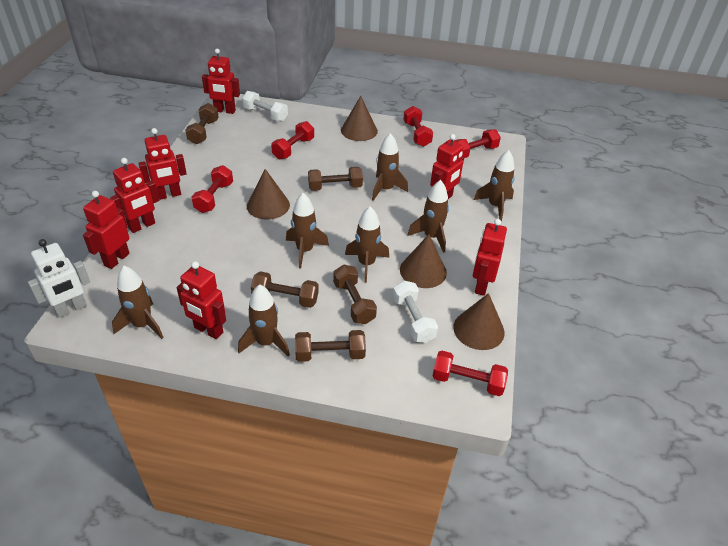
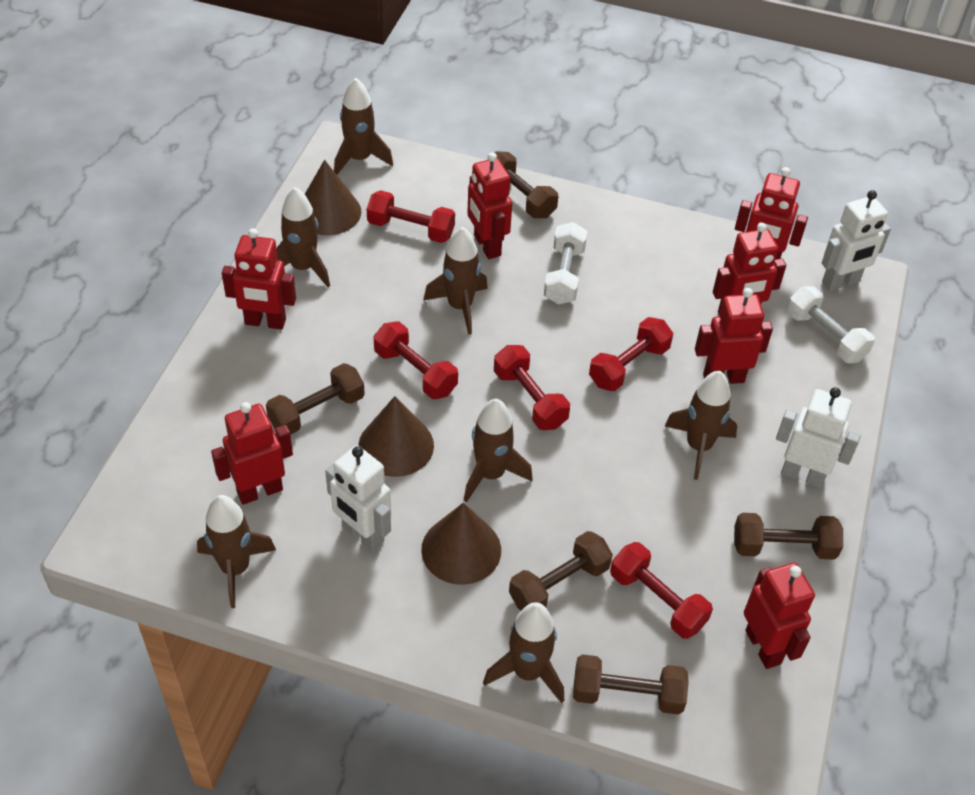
brown cone: 4 -> 3
white robot: 1 -> 3

